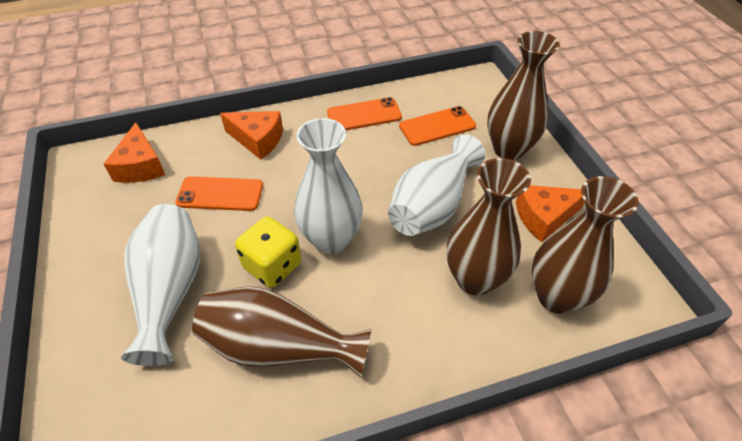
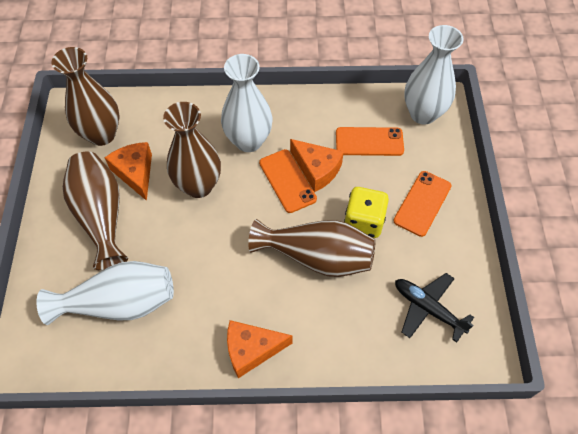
black plane: 0 -> 1

